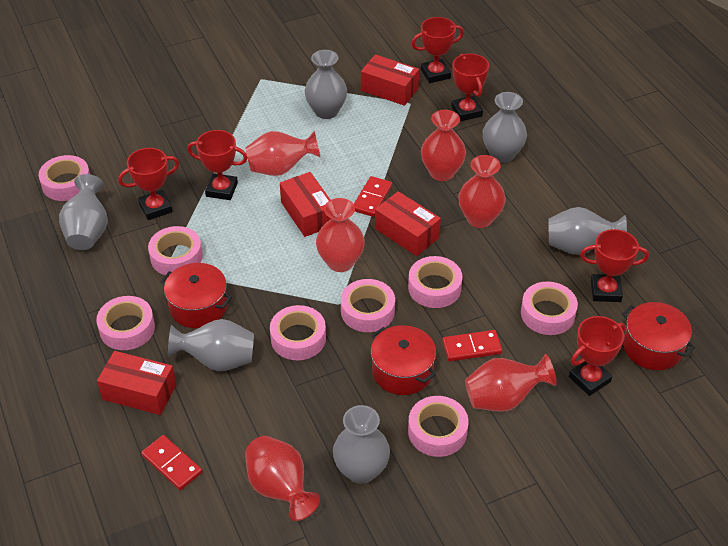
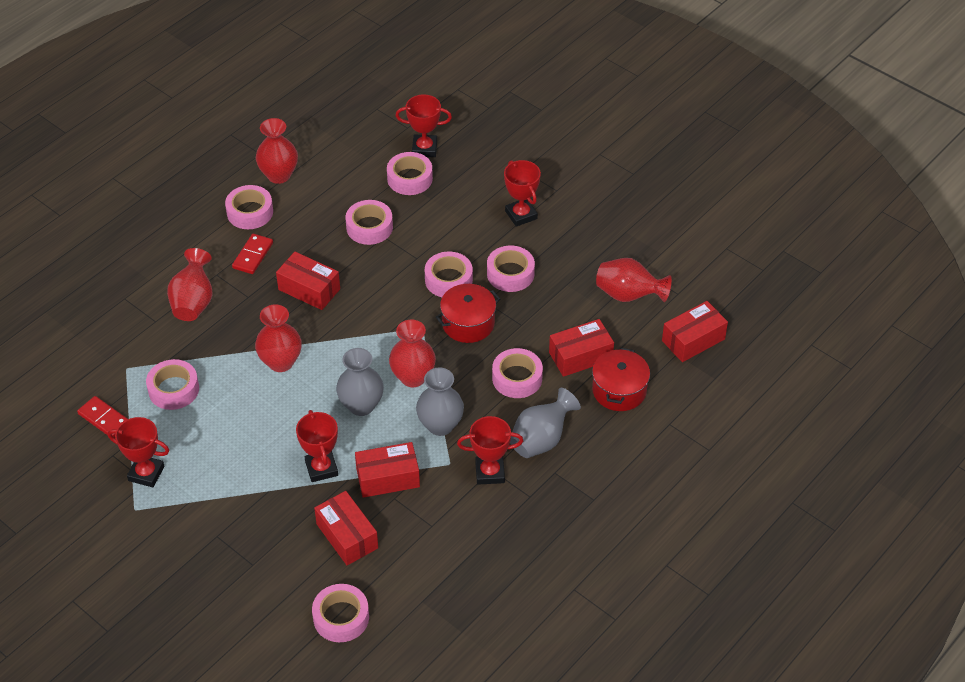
grey vase: 6 -> 3
red box: 4 -> 5
red domino: 3 -> 2
red pot: 3 -> 2
red trophy: 6 -> 5
red vase: 6 -> 5

